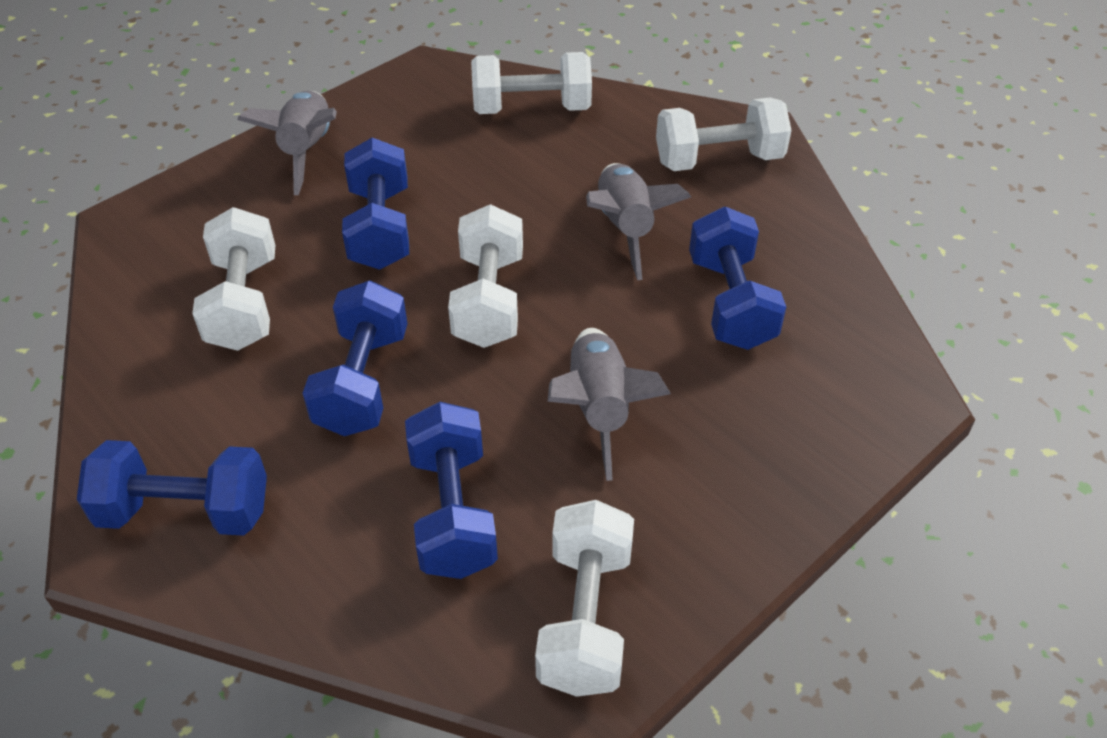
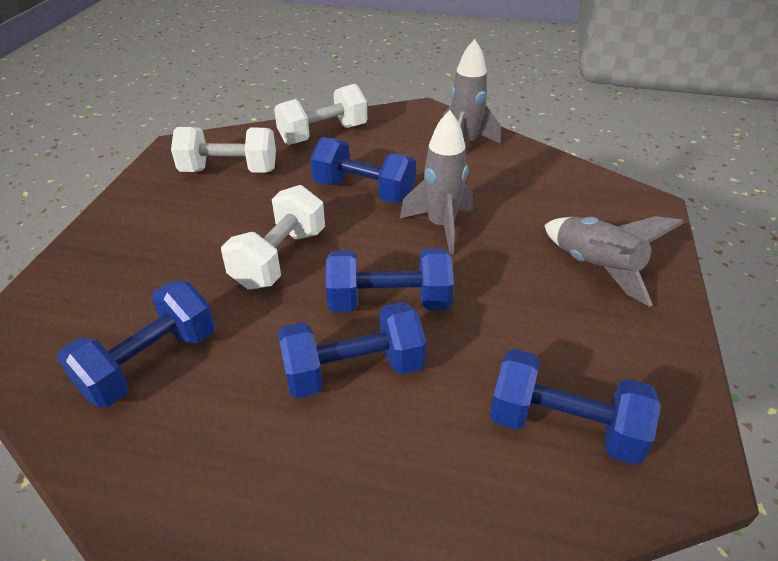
white dumbbell: 5 -> 3

